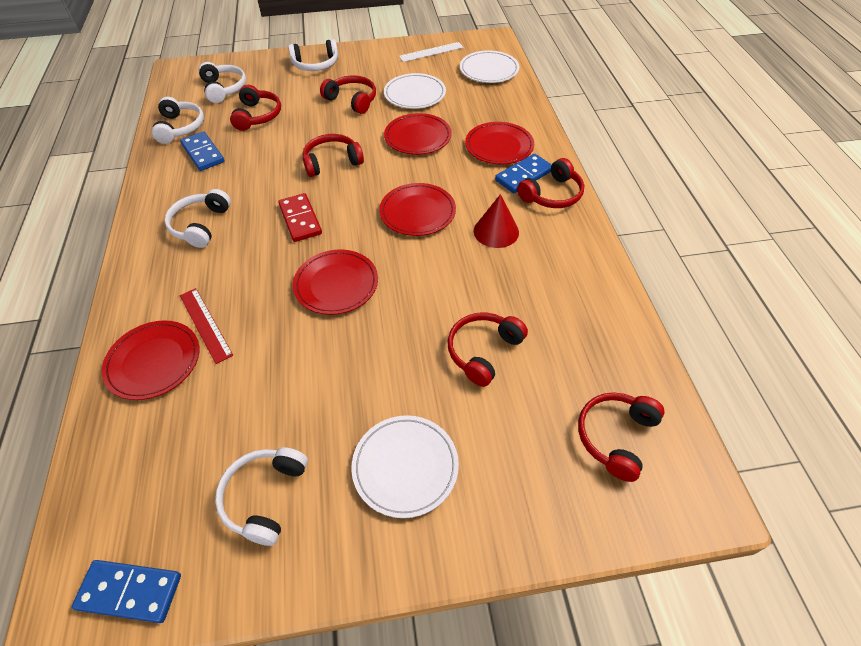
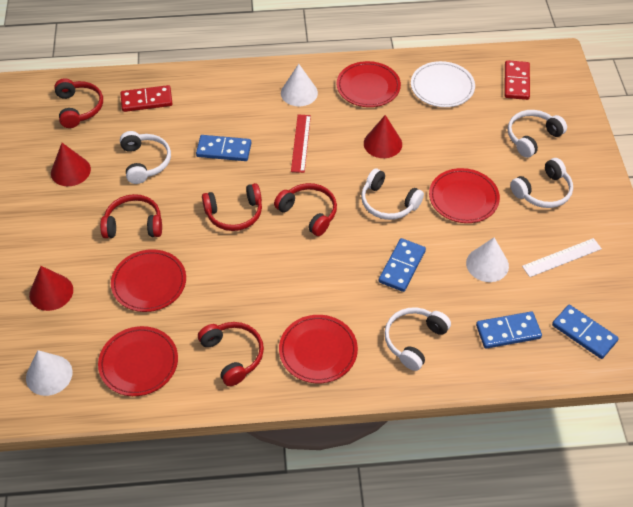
blue domino: 3 -> 4
red cone: 1 -> 3
red domino: 1 -> 2
red headphones: 6 -> 5
white cone: 0 -> 3
white plate: 3 -> 1

